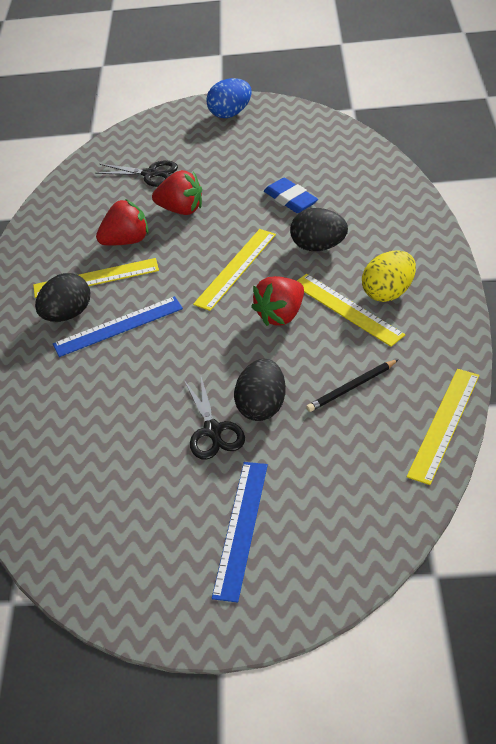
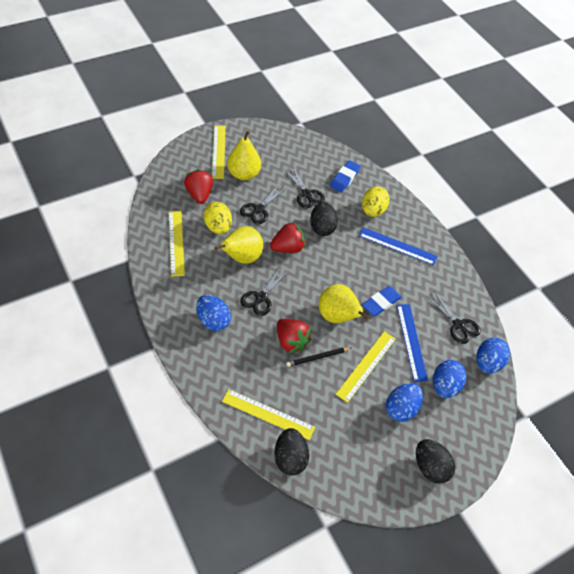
black scissors: 2 -> 4
blue egg: 1 -> 4
blue eraser: 1 -> 2
yellow egg: 1 -> 2
yellow pear: 0 -> 3

